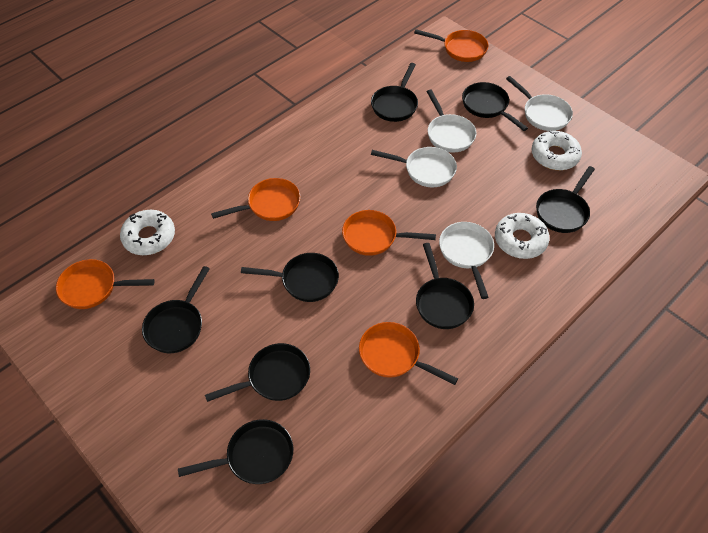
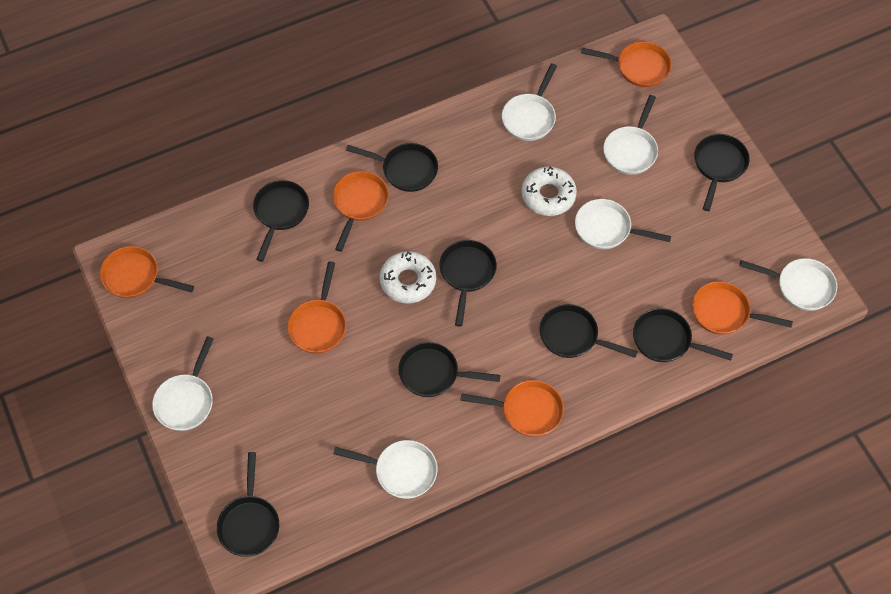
orange pan: 5 -> 6
white donut: 3 -> 2
white pan: 4 -> 6

